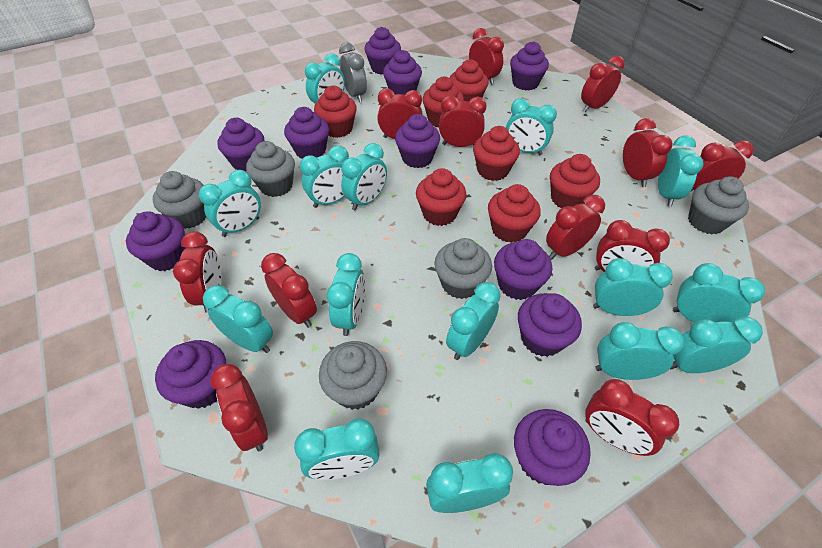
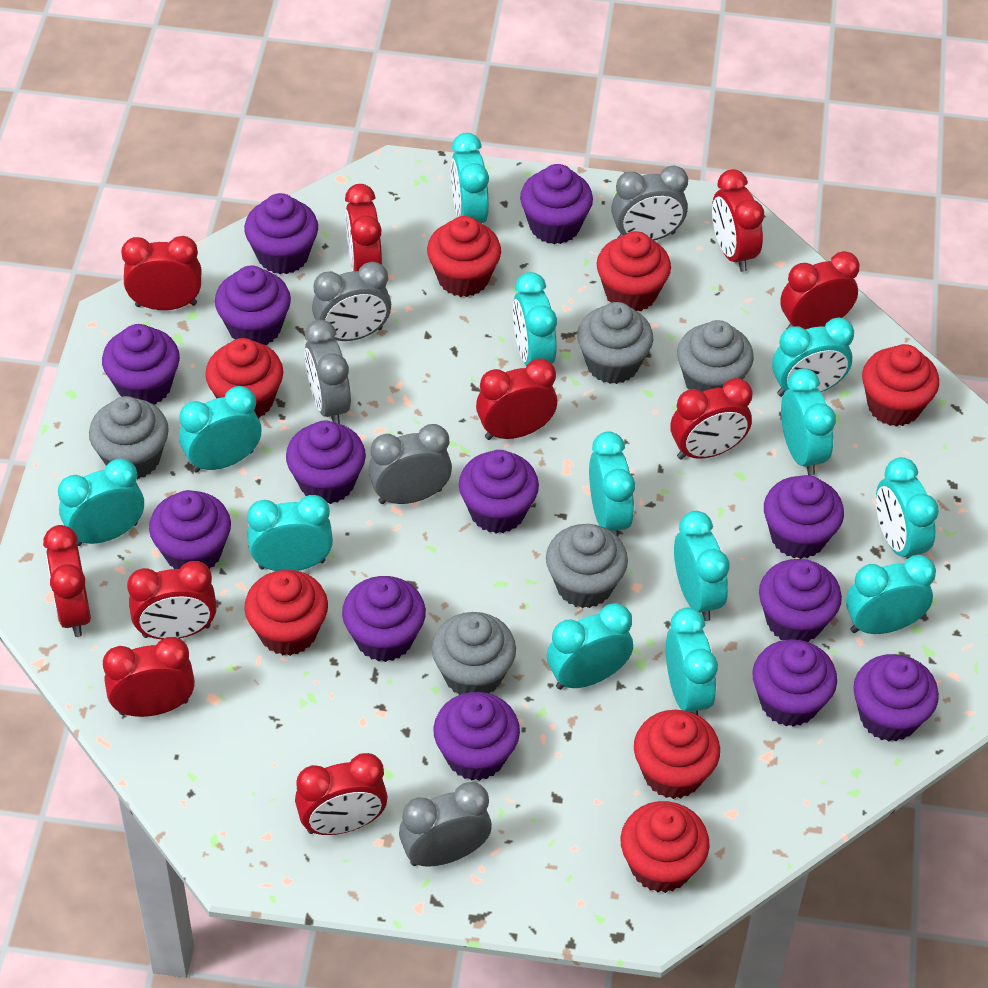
grey clock: 1 -> 5
purple cupcake: 11 -> 13
red clock: 12 -> 10
turquoise clock: 15 -> 13

